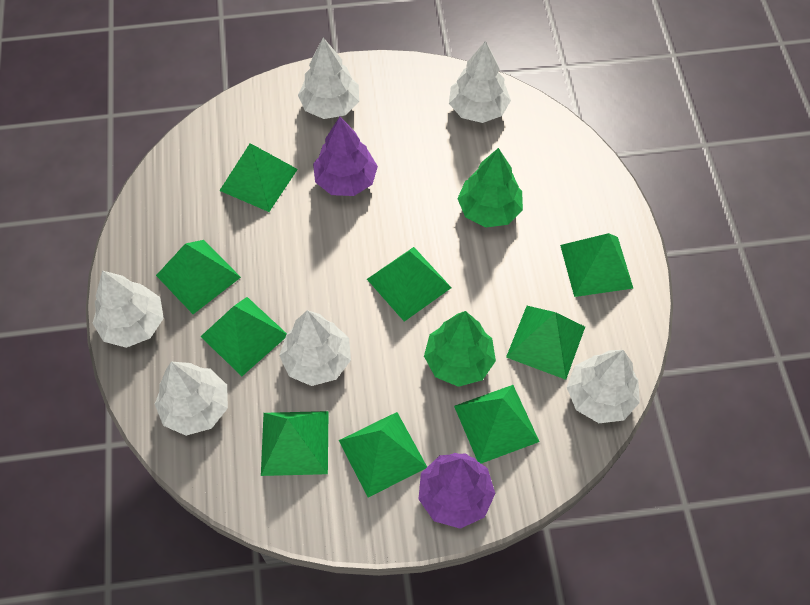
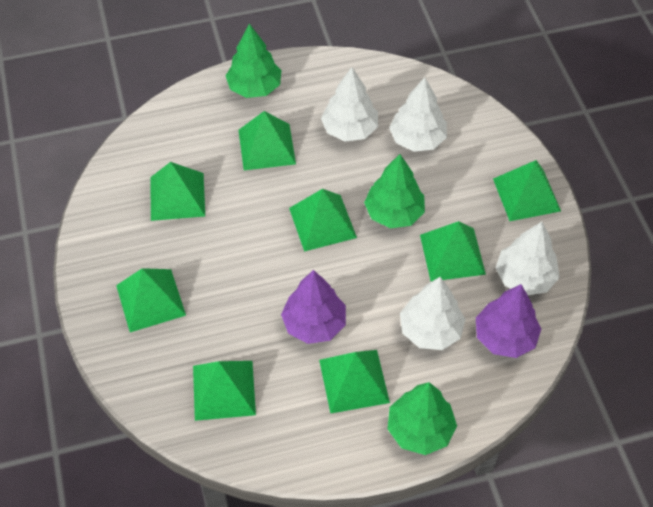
green pyramid: 9 -> 8
green tree: 2 -> 3
white tree: 6 -> 4

